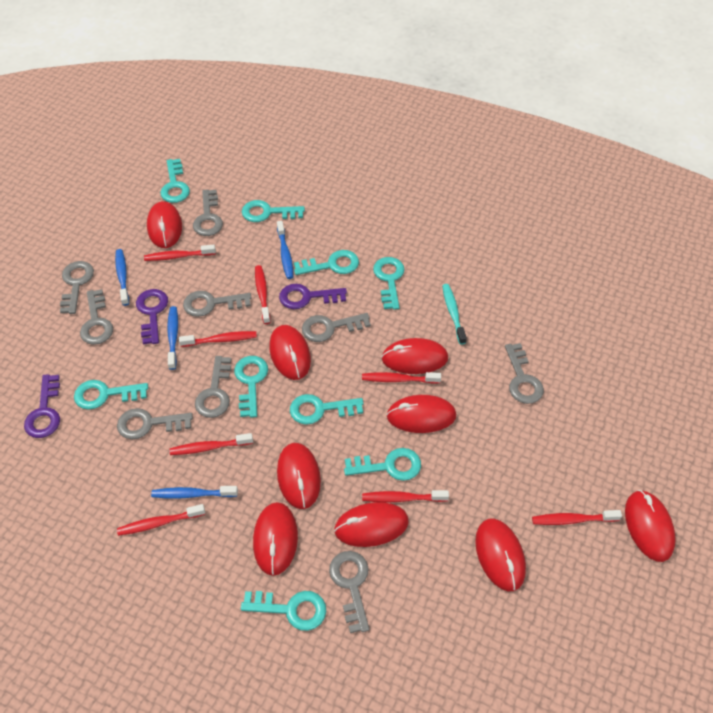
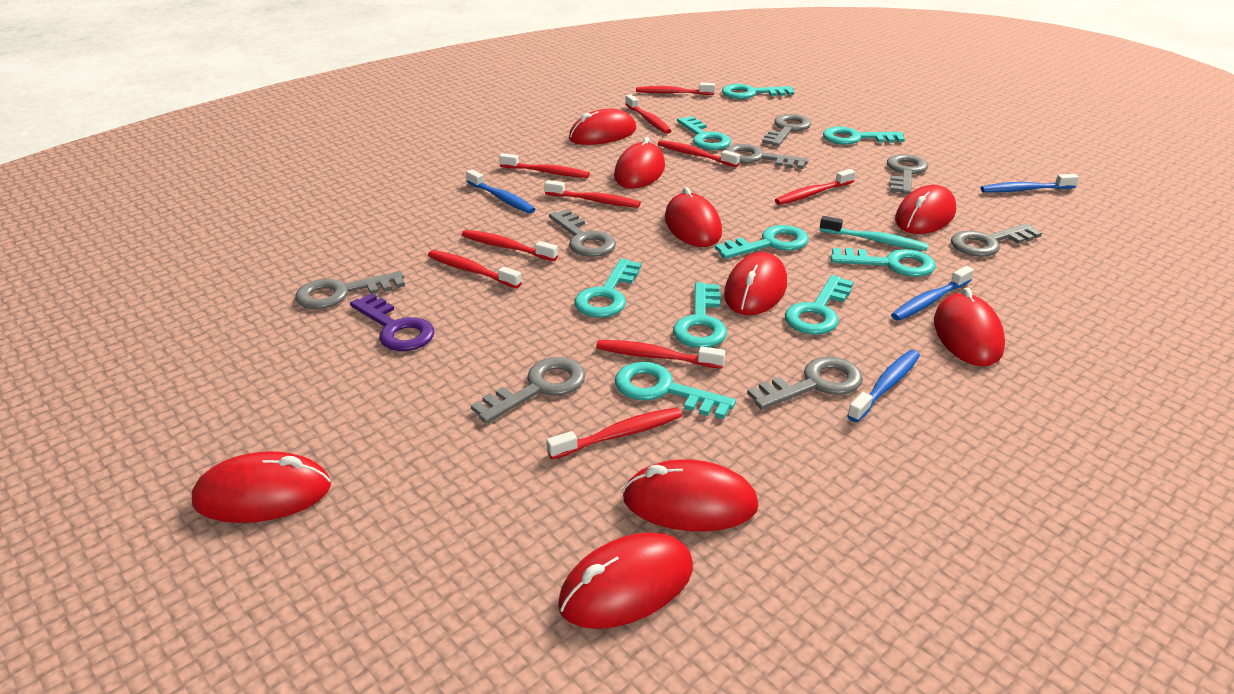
grey key: 9 -> 8
purple key: 3 -> 1
red toothbrush: 8 -> 10

